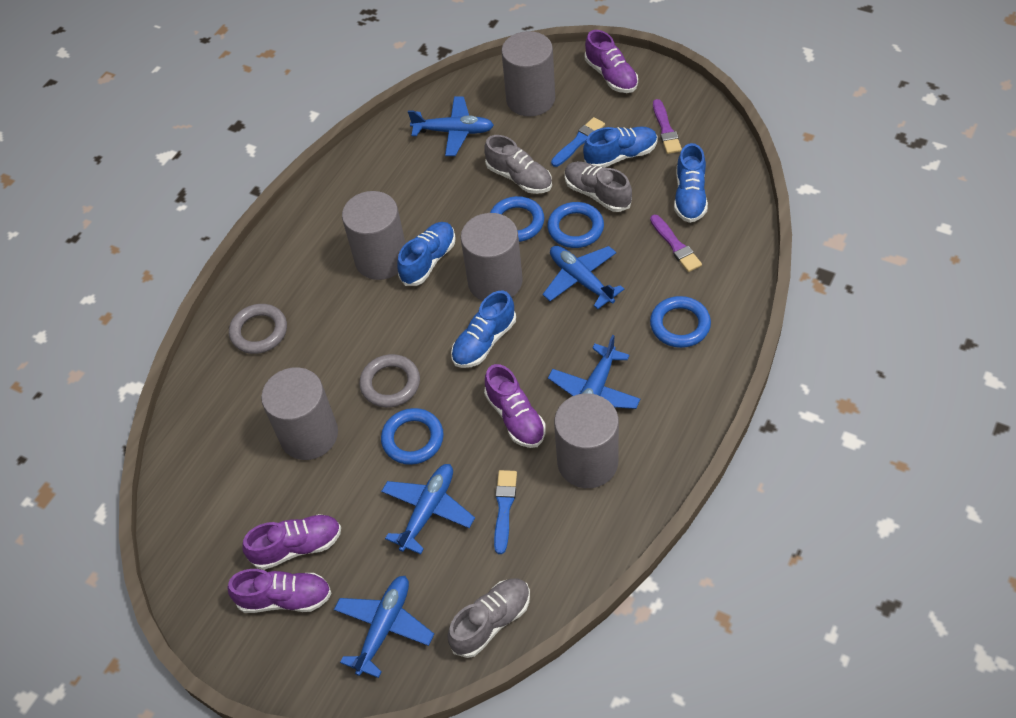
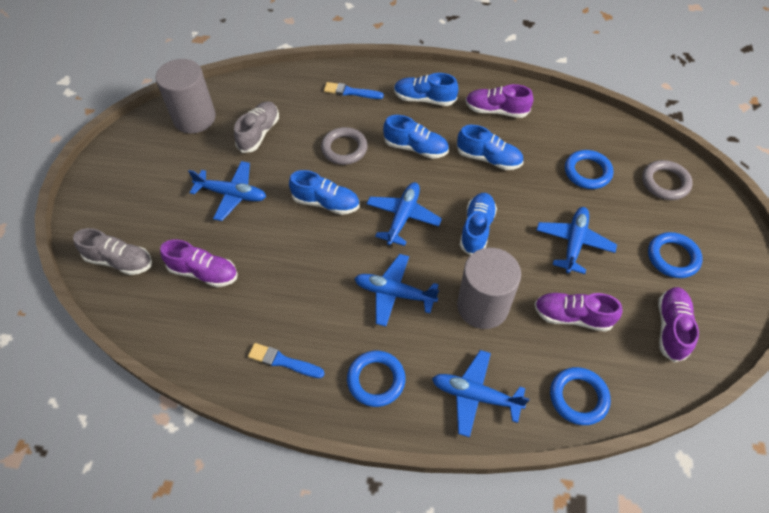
blue shoe: 4 -> 5
grey cylinder: 5 -> 2
grey shoe: 3 -> 2
purple brush: 2 -> 0

